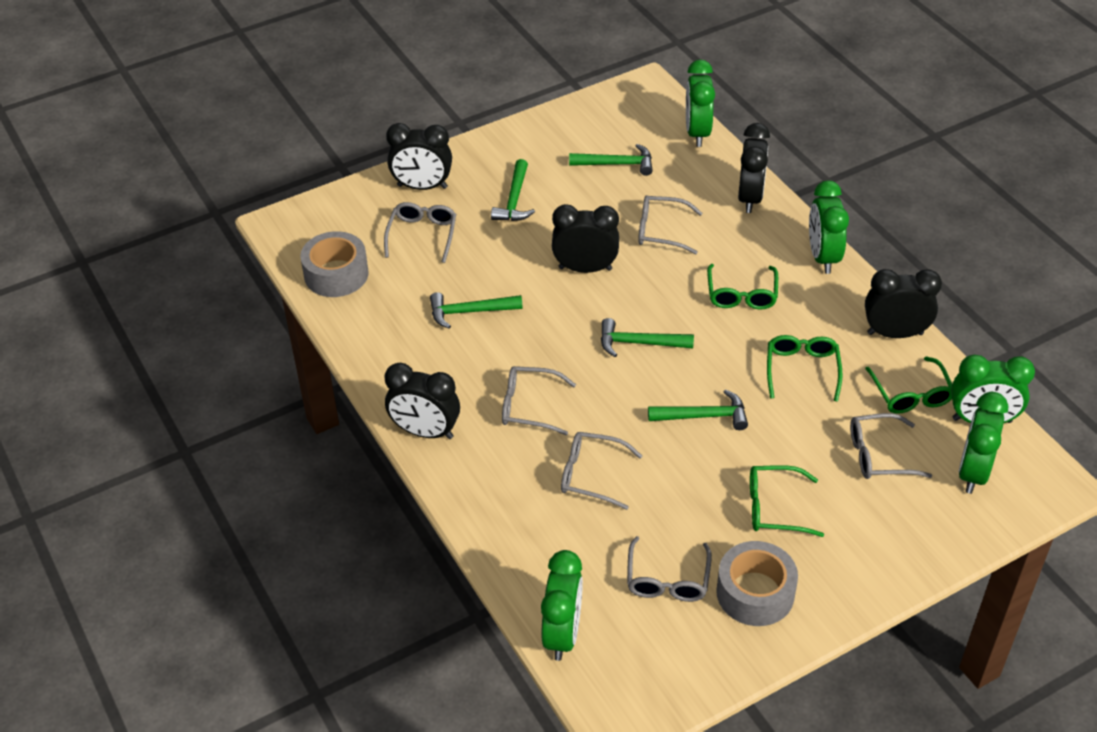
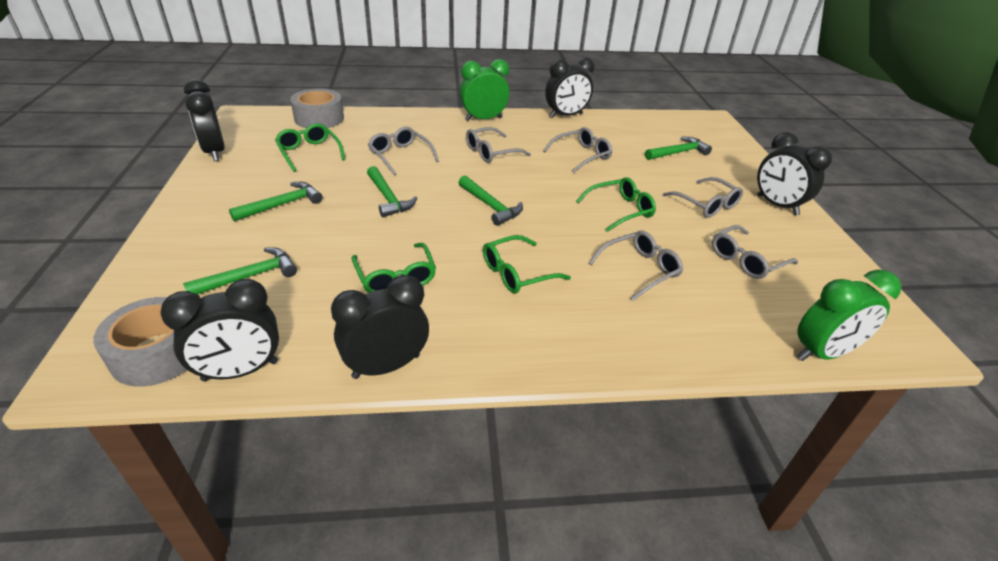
green clock: 5 -> 2

